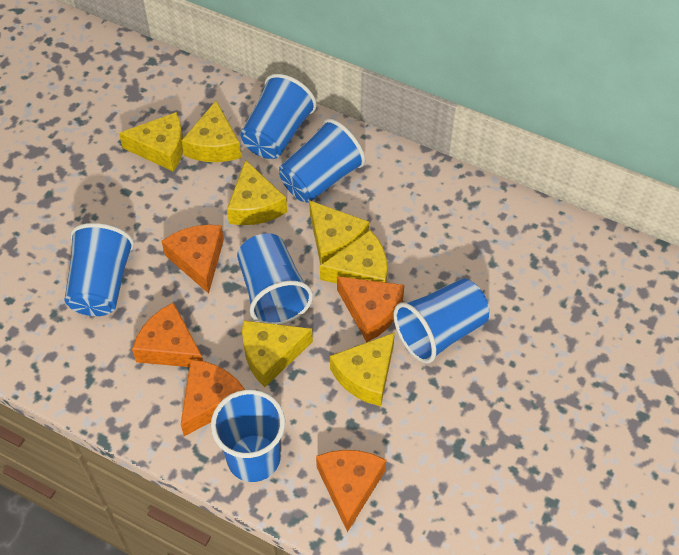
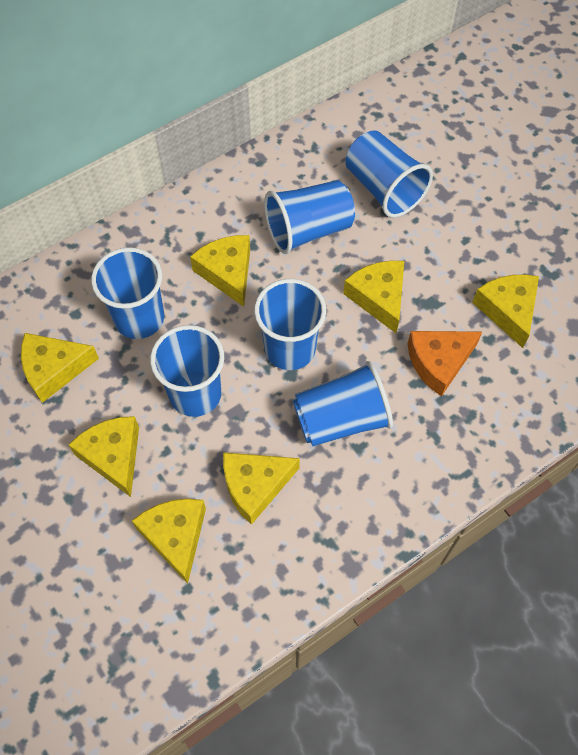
orange cheese: 5 -> 1

